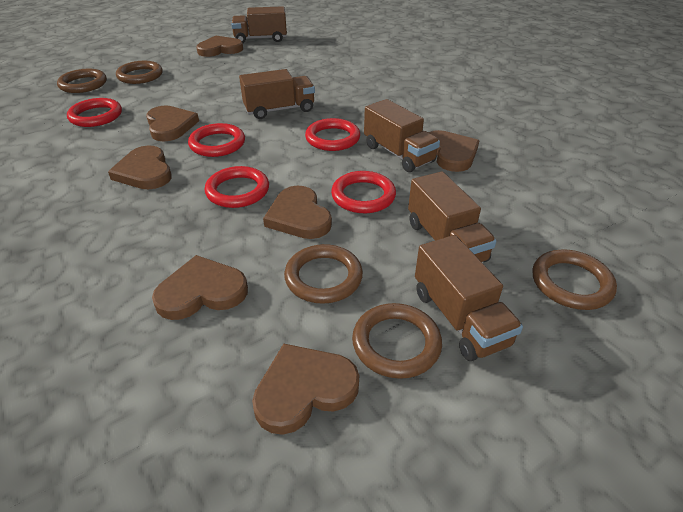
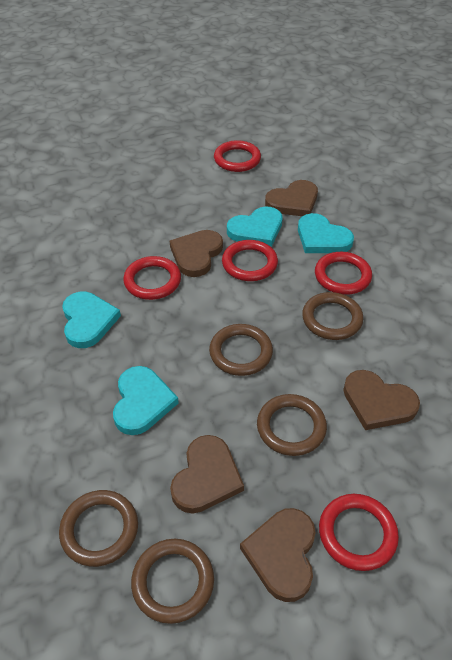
brown heart: 7 -> 5
brown truck: 5 -> 0
turquoise heart: 0 -> 4

